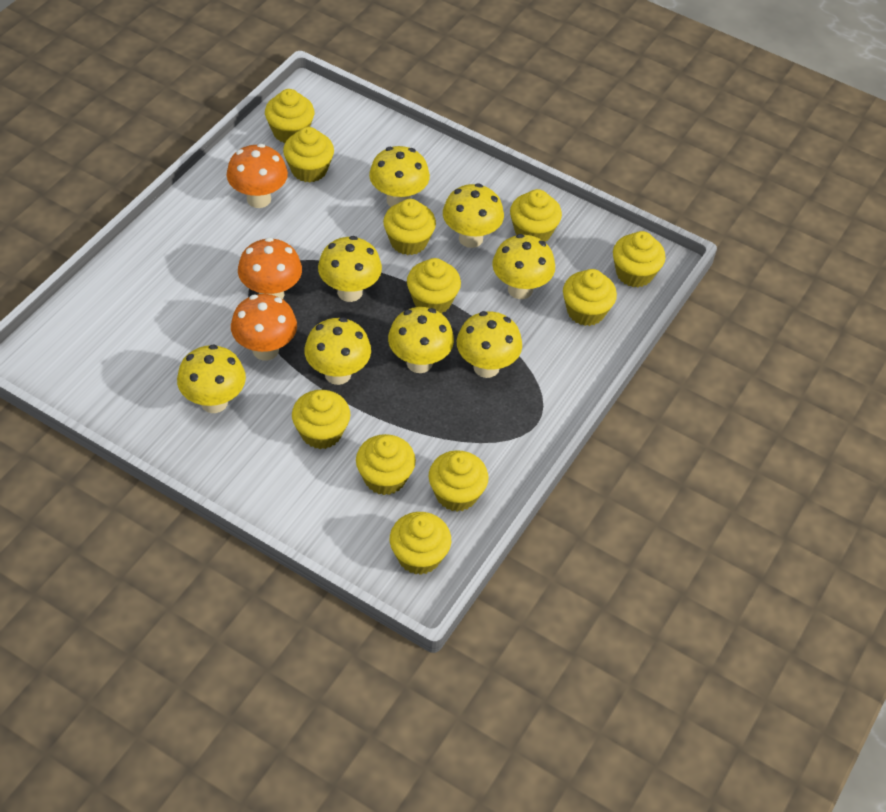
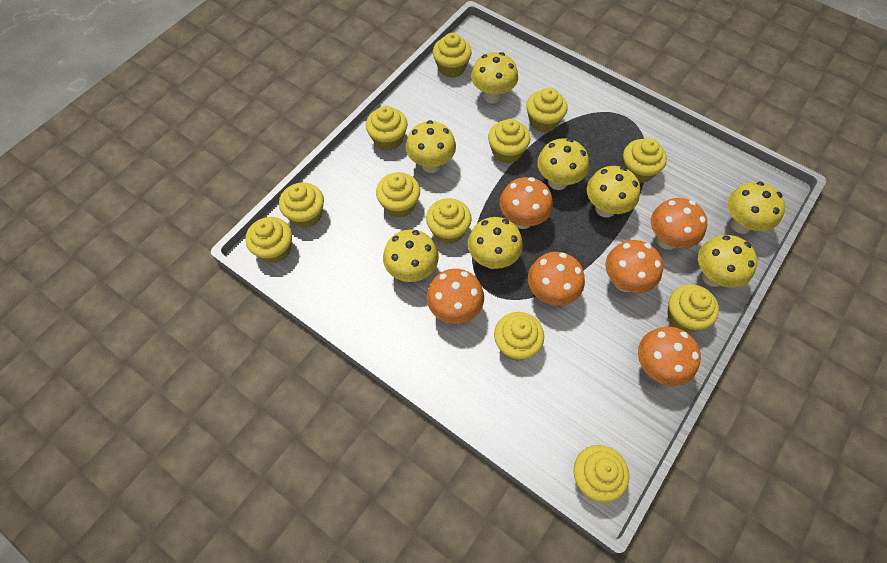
orange mushroom: 3 -> 6
yellow cupcake: 11 -> 12

